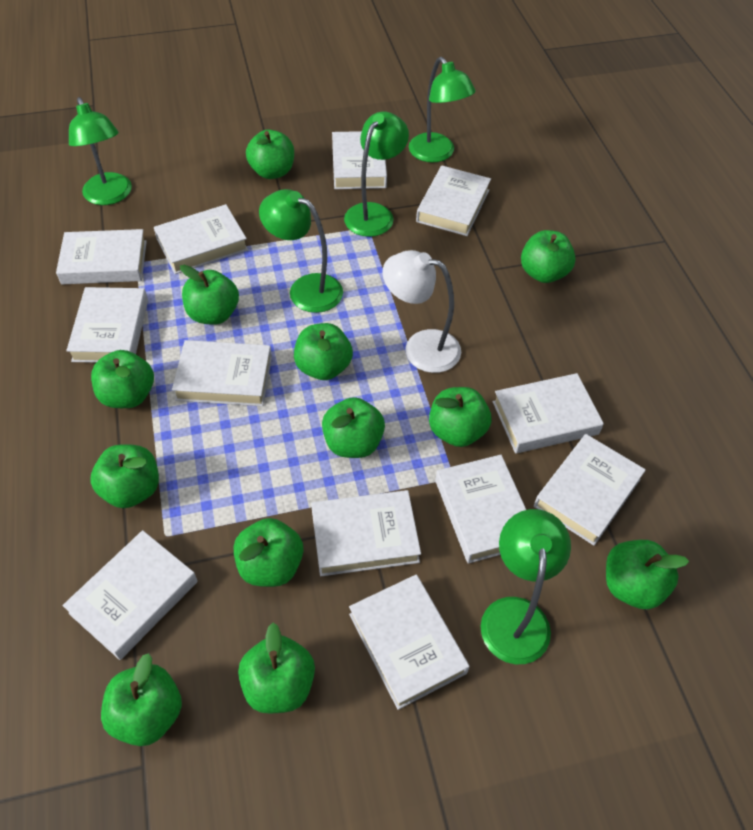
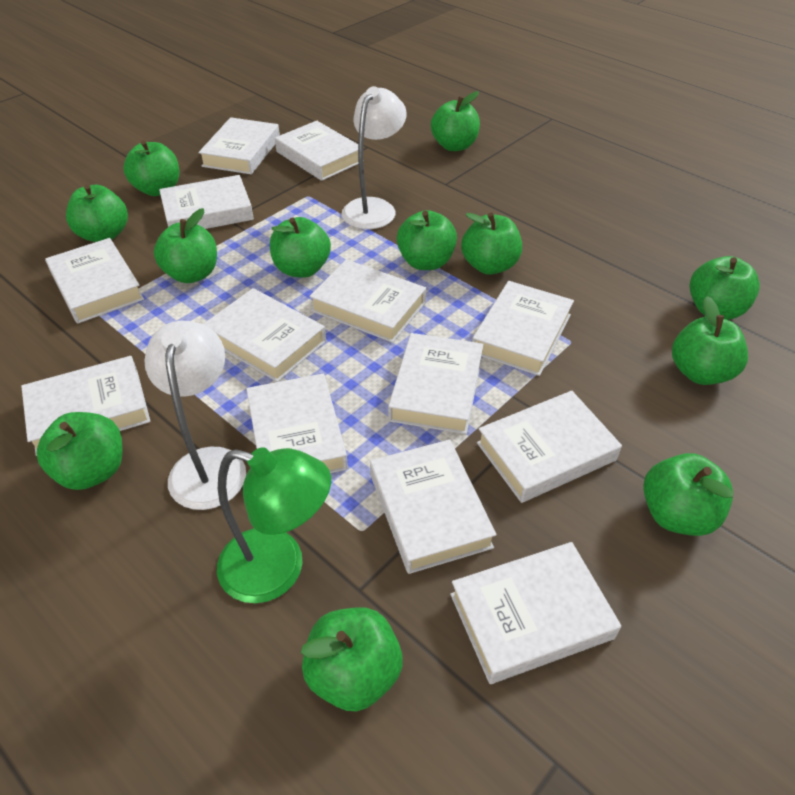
green lamp: 5 -> 1
white book: 12 -> 13
white lamp: 1 -> 2

